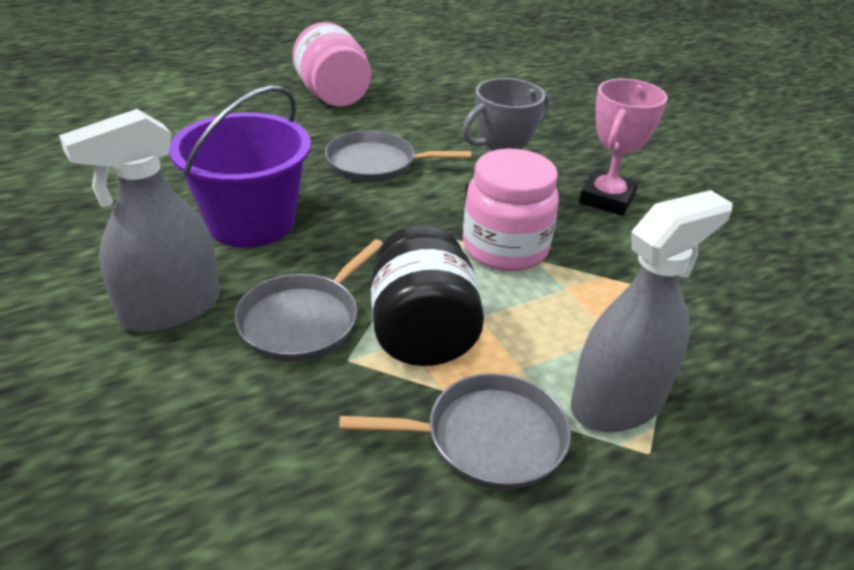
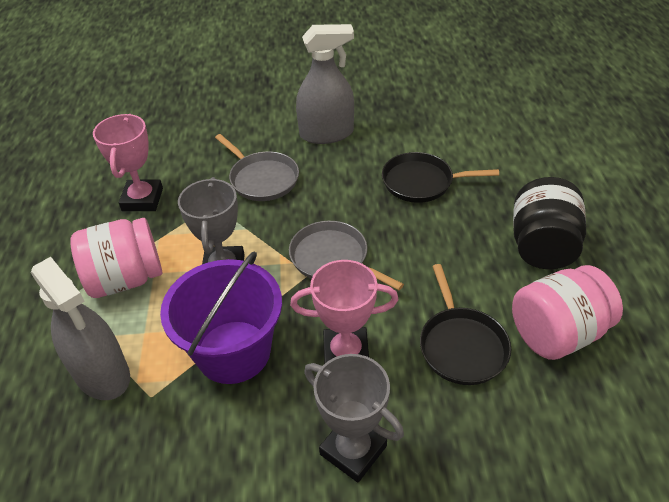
black pan: 0 -> 2
grey pan: 3 -> 2
grey trophy: 1 -> 2
pink trophy: 1 -> 2

